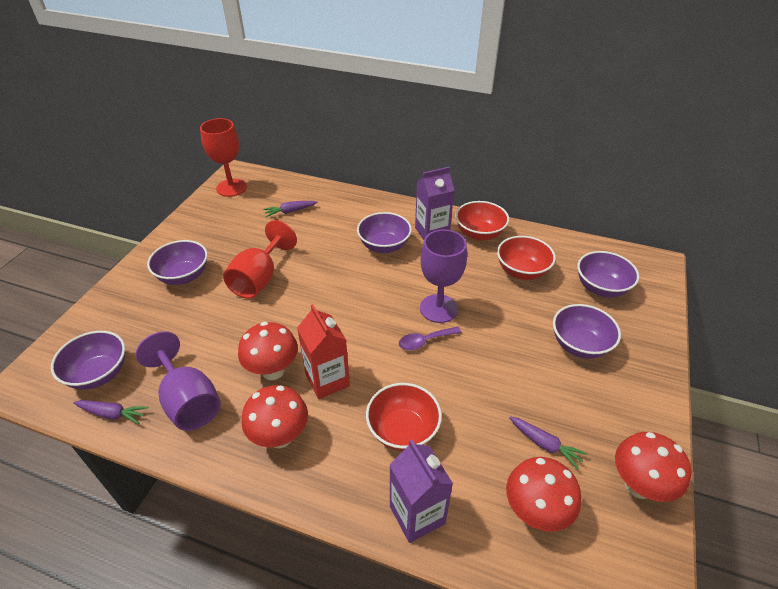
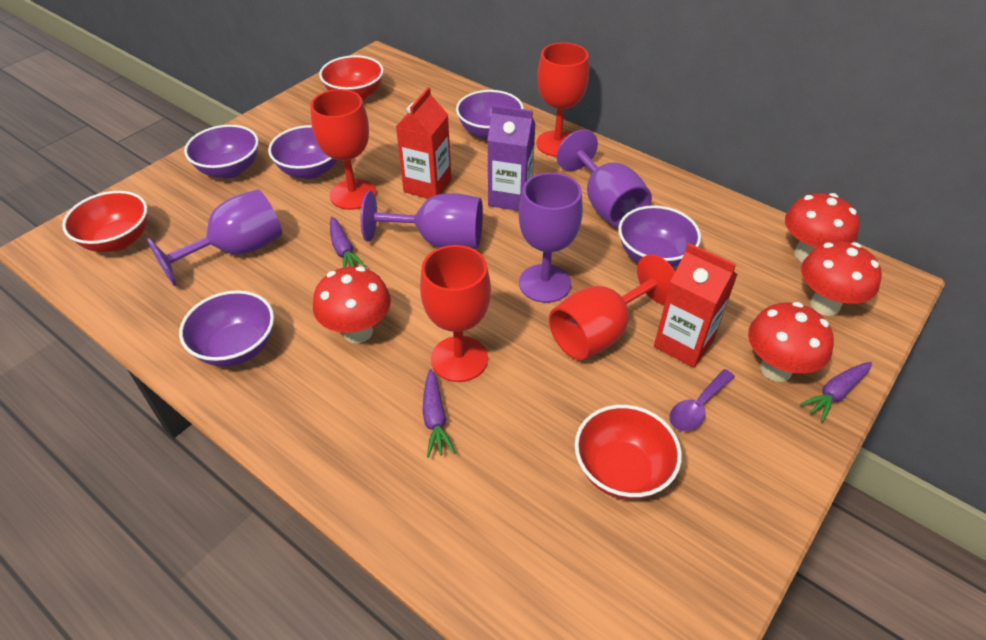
purple carton: 2 -> 1
purple goblet: 2 -> 4
red carton: 1 -> 2
red goblet: 2 -> 4

